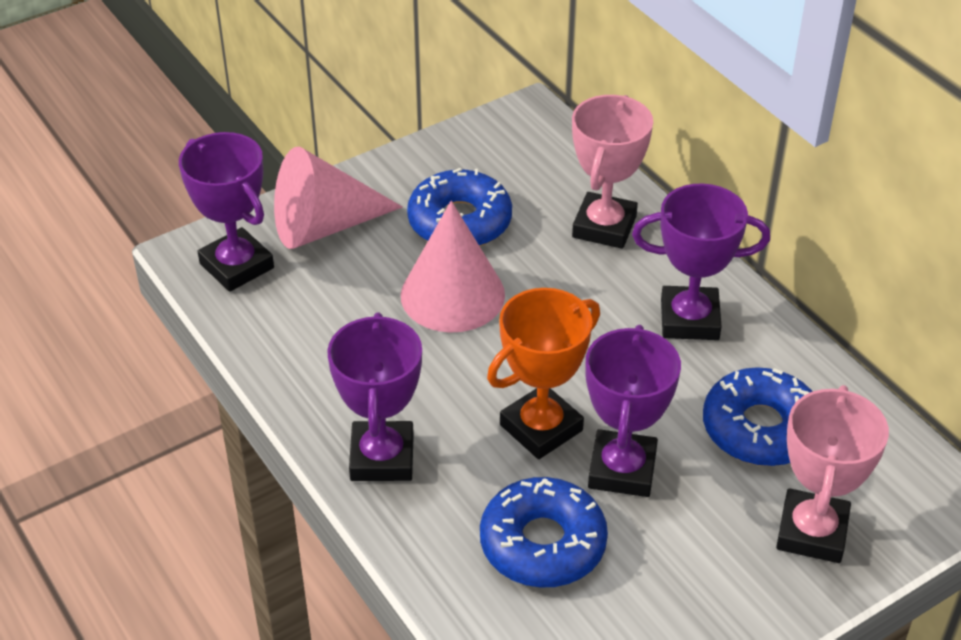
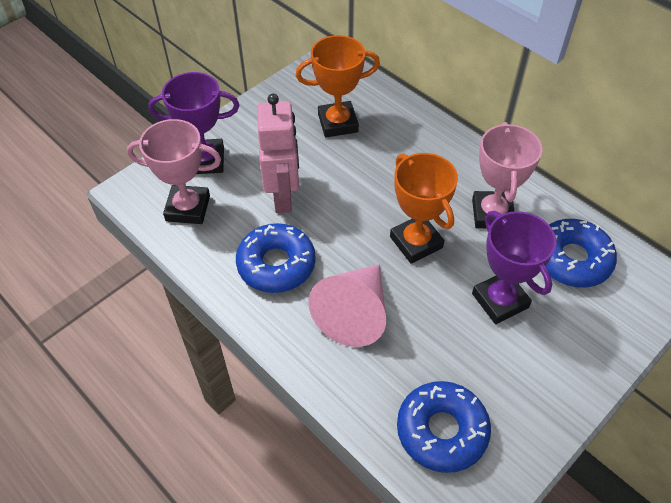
orange trophy: 1 -> 2
pink cone: 2 -> 1
pink robot: 0 -> 1
purple trophy: 4 -> 2

